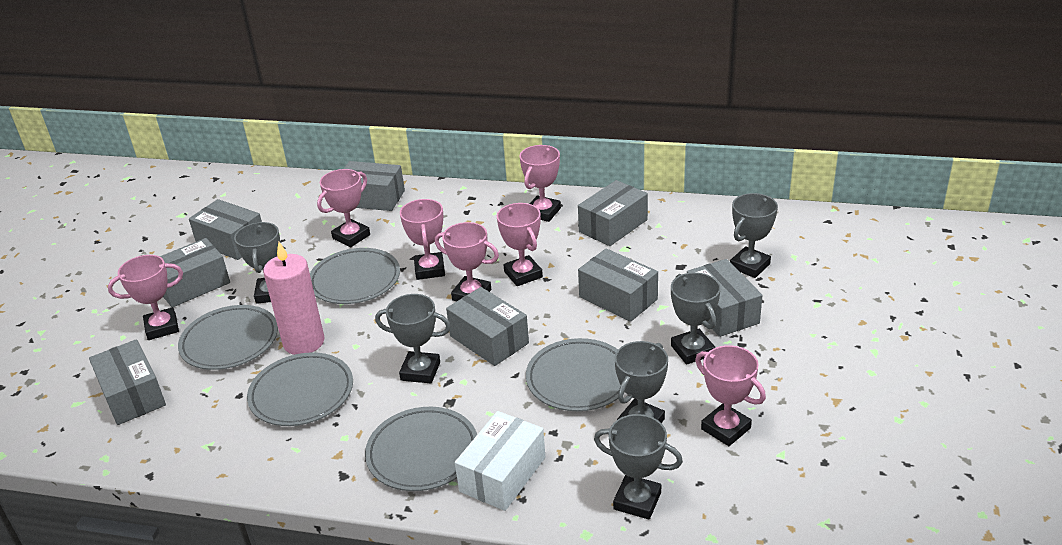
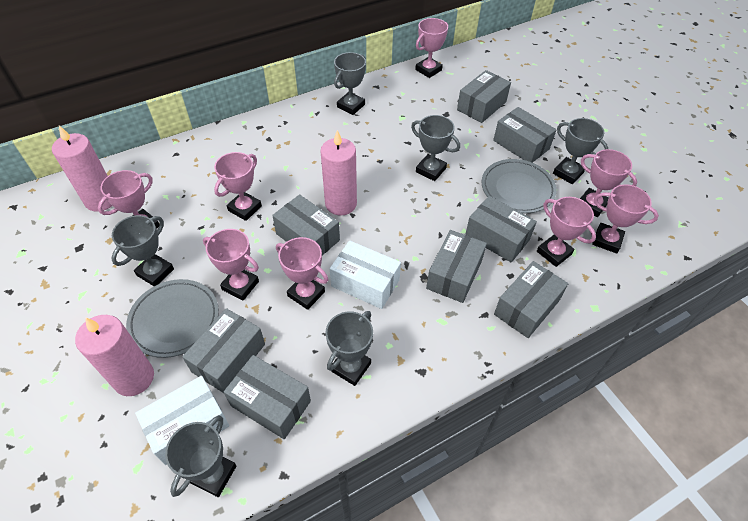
grey plate: 5 -> 2
pink candle: 1 -> 3
pink trophy: 7 -> 8
white box: 1 -> 2

